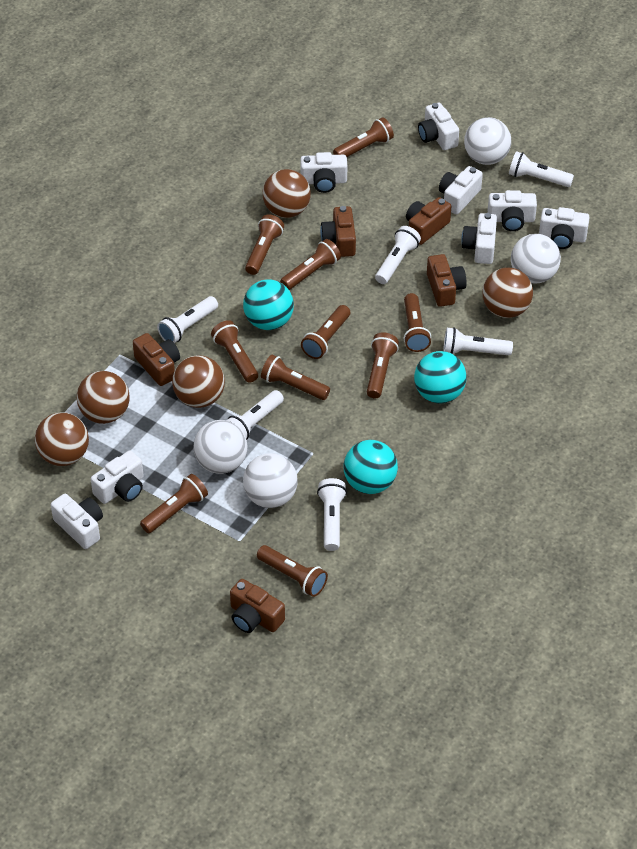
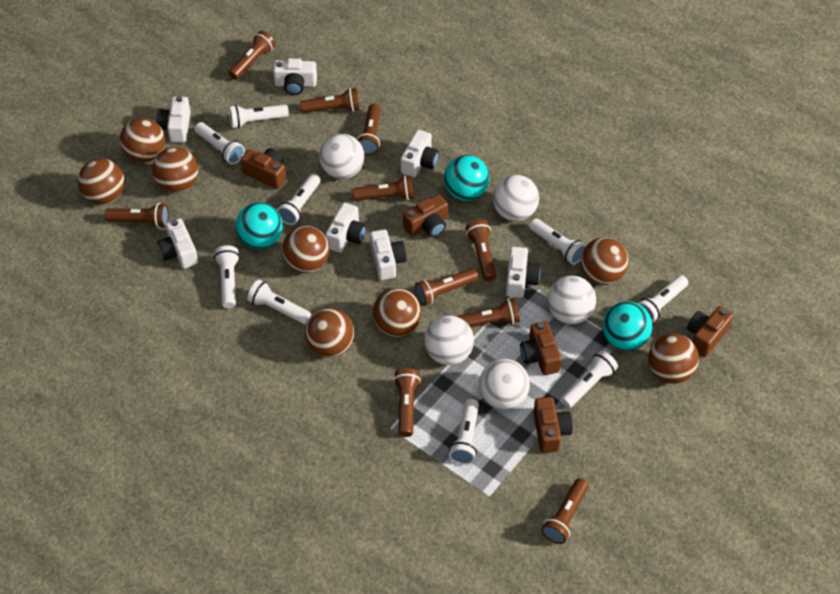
brown ball: 5 -> 8
white ball: 4 -> 5
white camera: 8 -> 7
white flashlight: 6 -> 9

